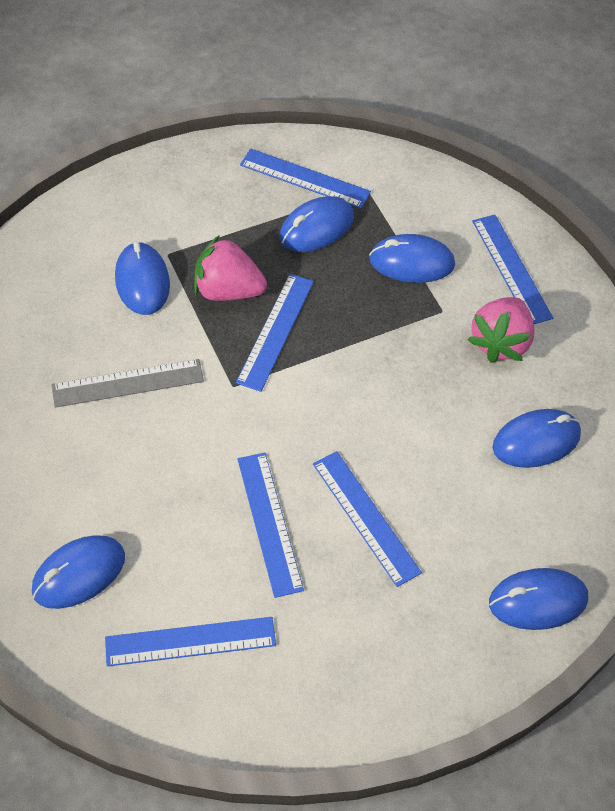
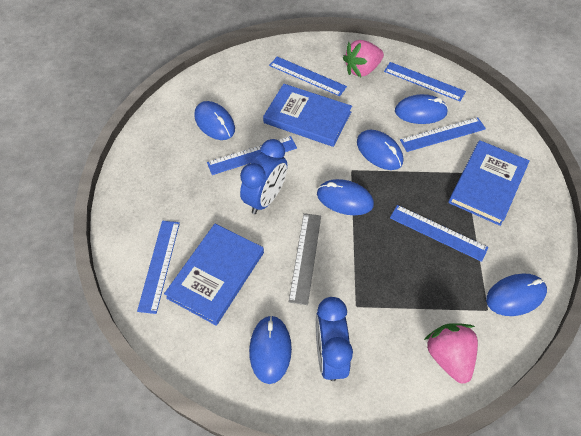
blue book: 0 -> 3
blue clock: 0 -> 2

